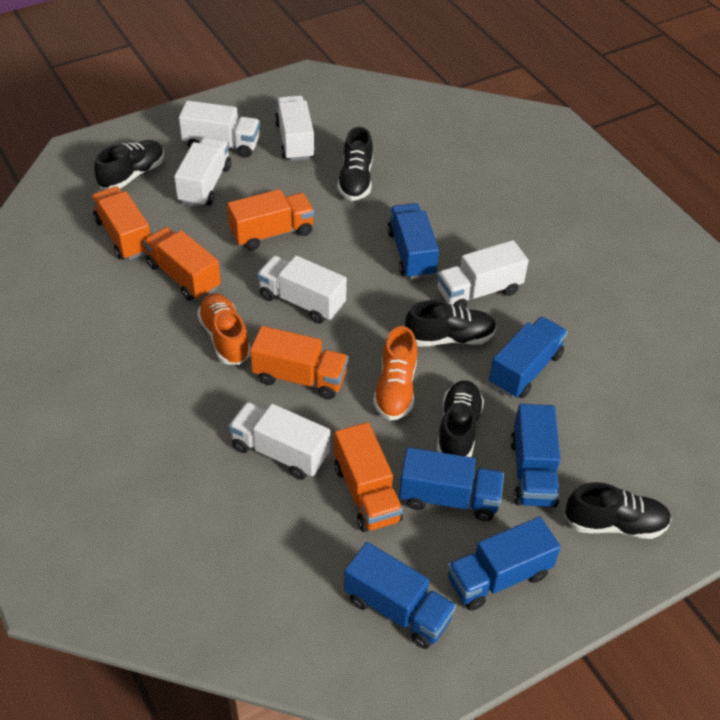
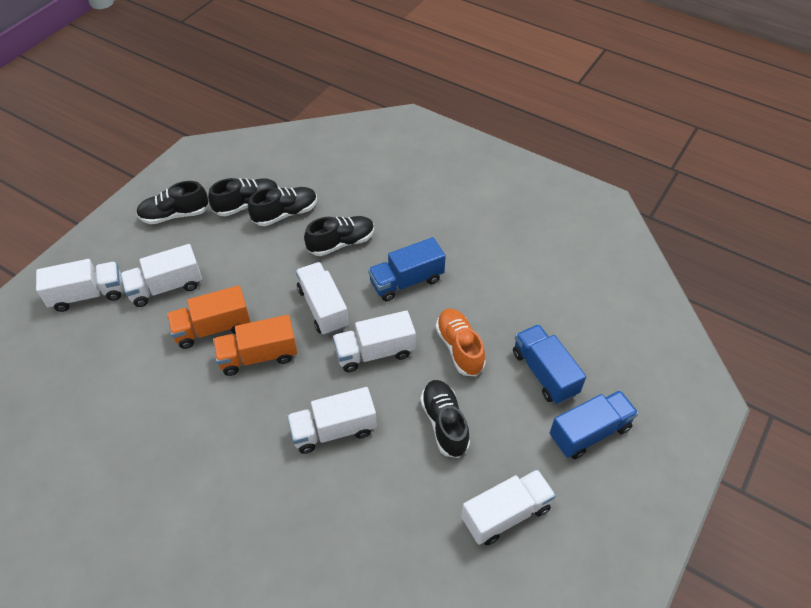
blue truck: 6 -> 3
orange shoe: 2 -> 1
orange truck: 5 -> 2

